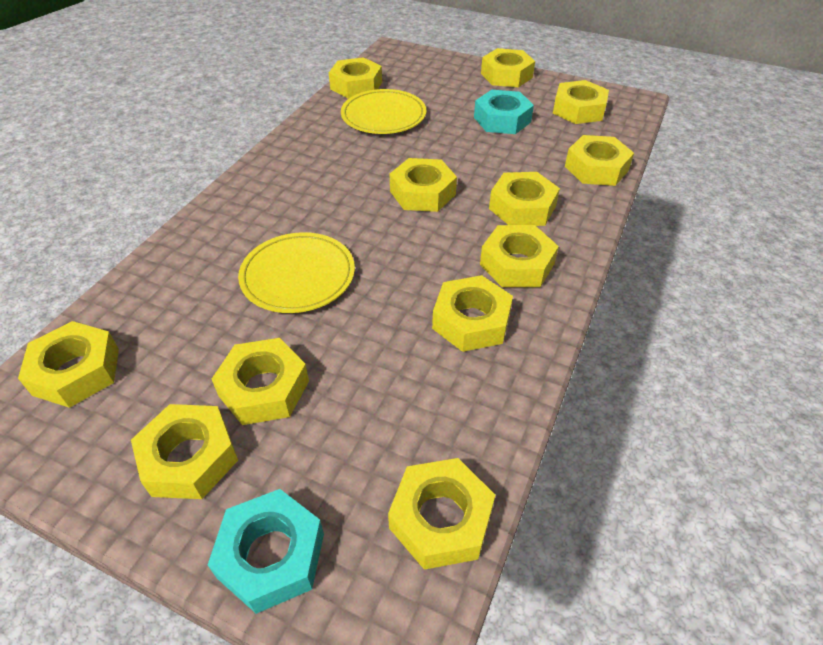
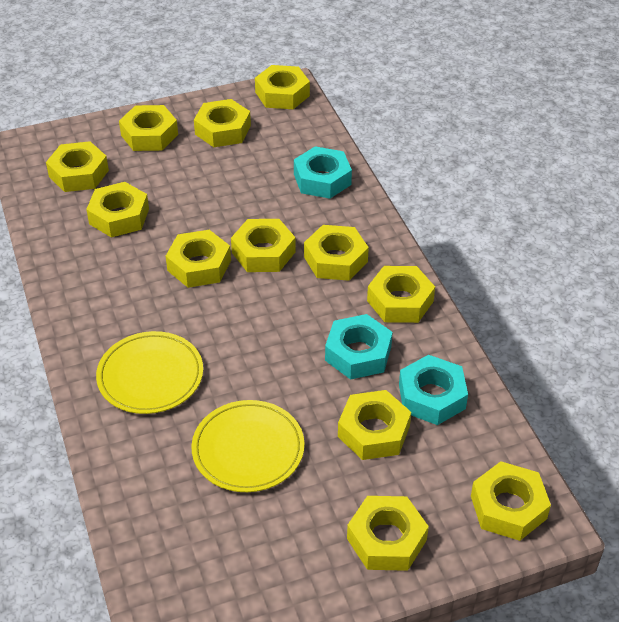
turquoise nut: 2 -> 3

